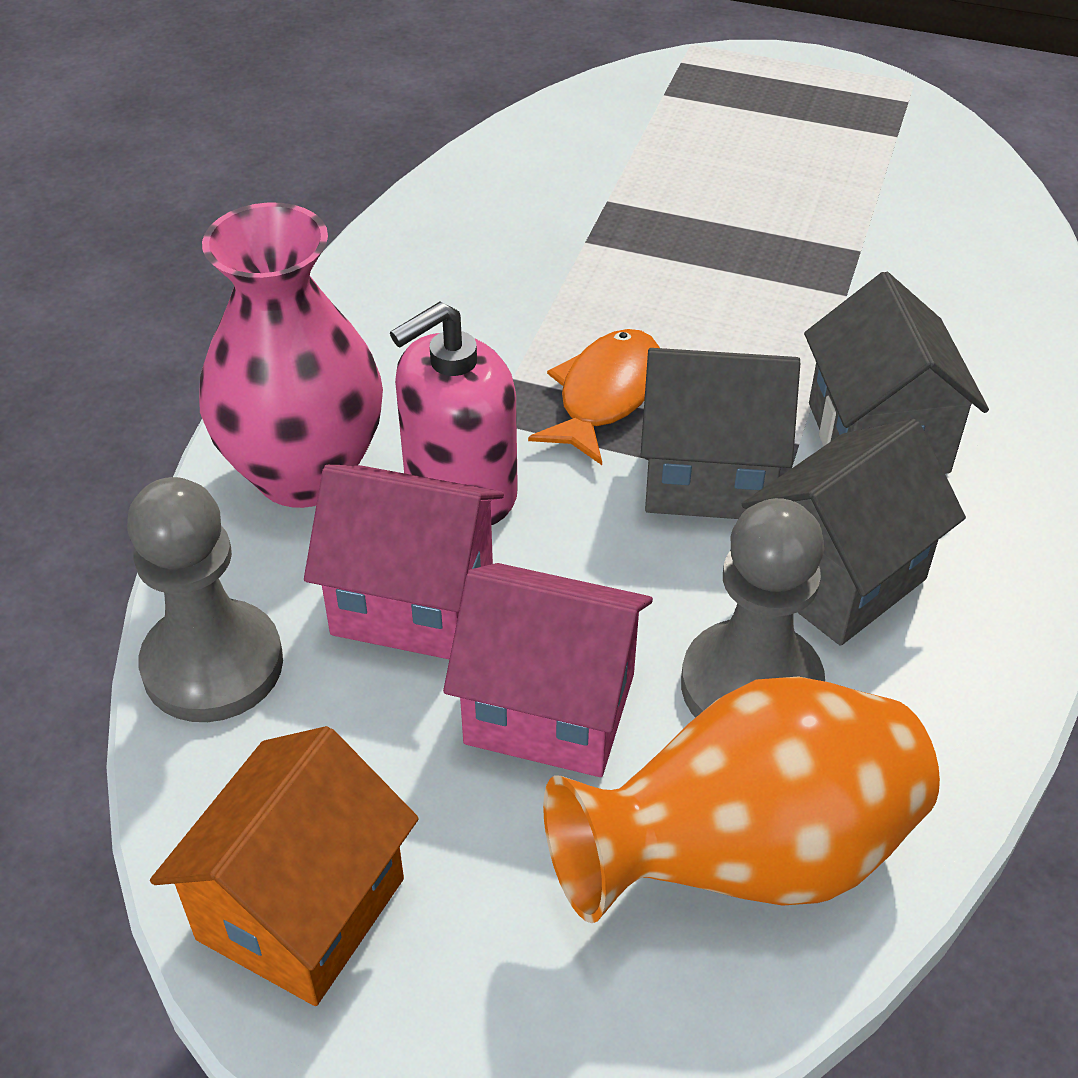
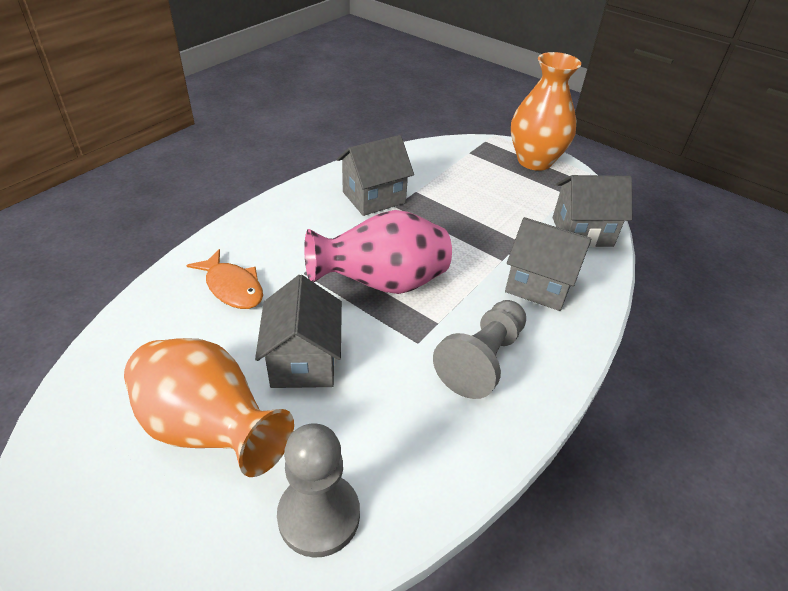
grey house: 3 -> 4
orange house: 1 -> 0
orange vase: 1 -> 2
pink house: 2 -> 0
pink soap dispenser: 1 -> 0

